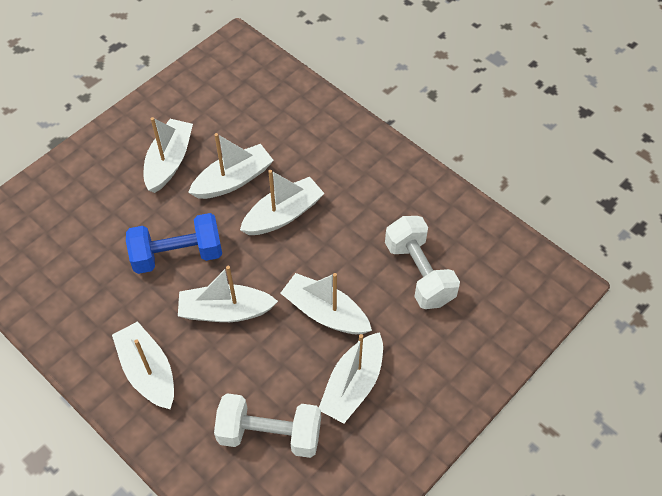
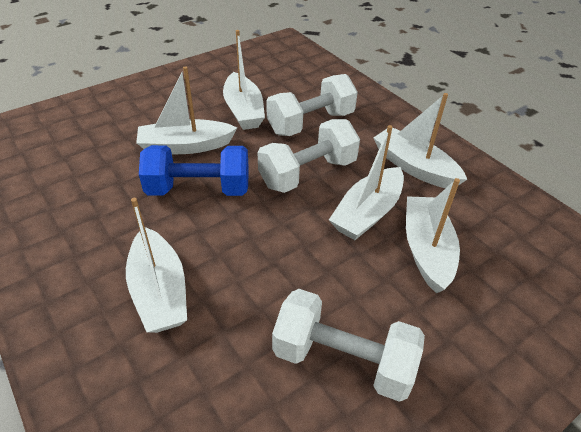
white boat: 7 -> 6
white dumbbell: 2 -> 3

